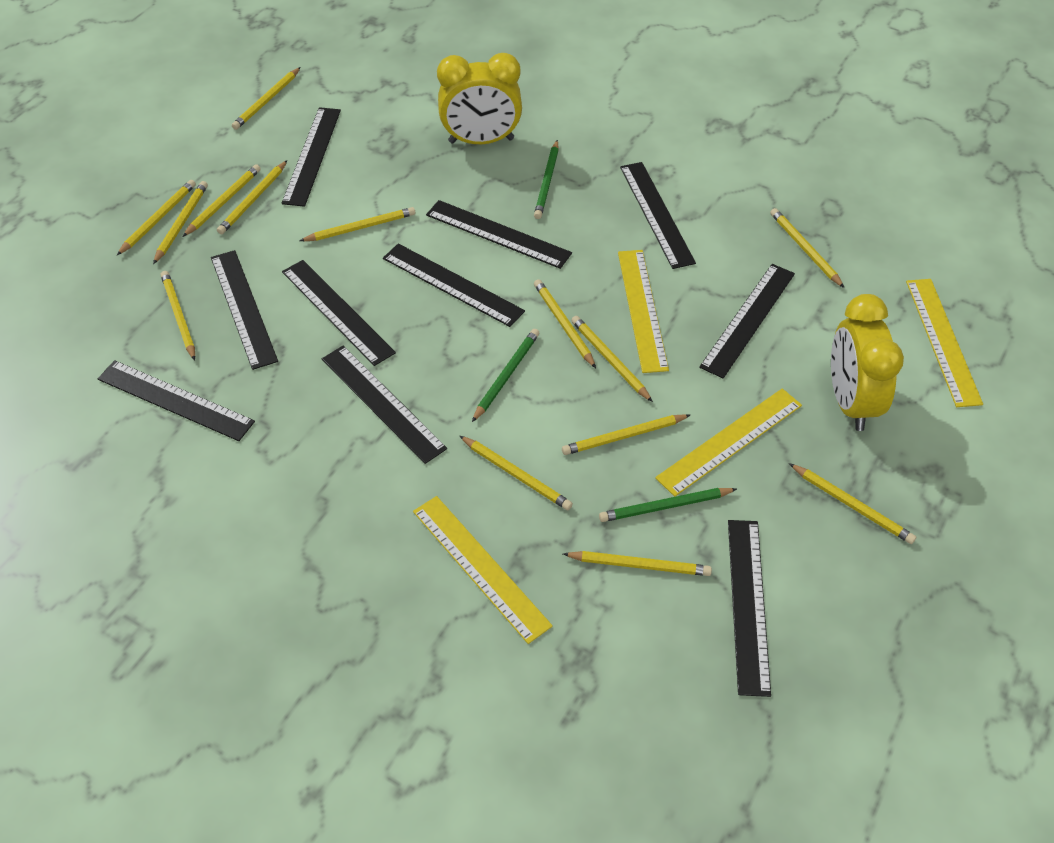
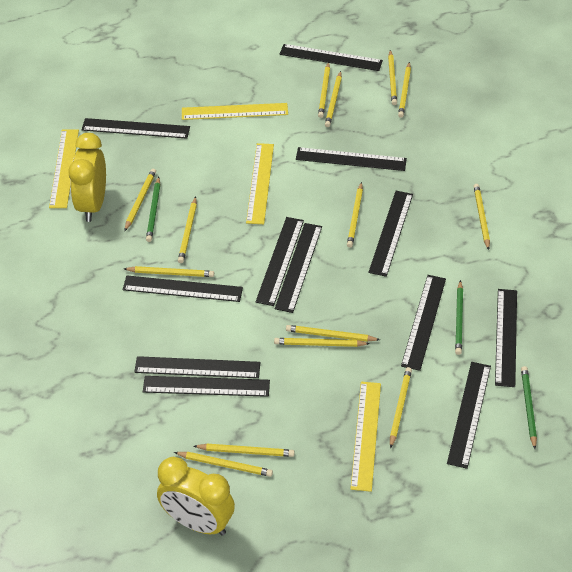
black ruler: 10 -> 12

